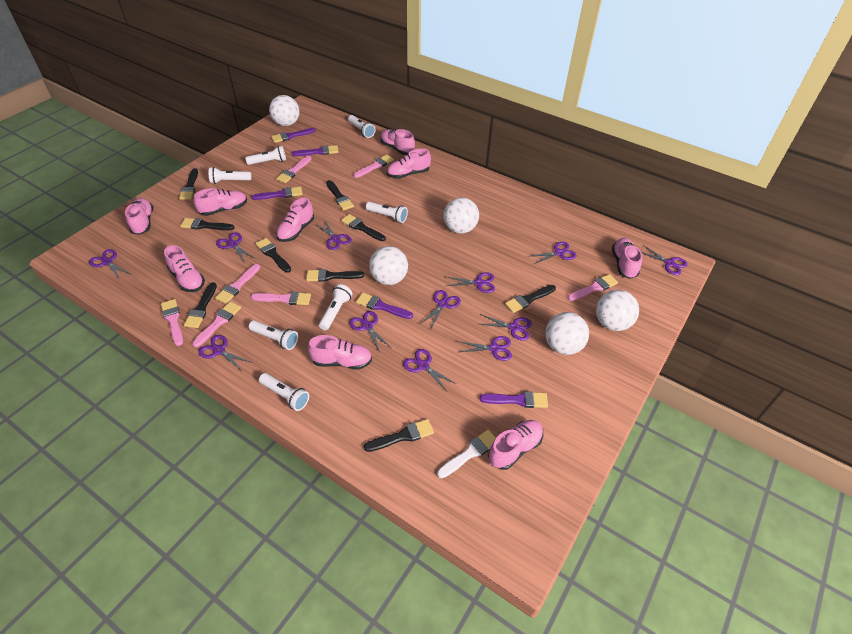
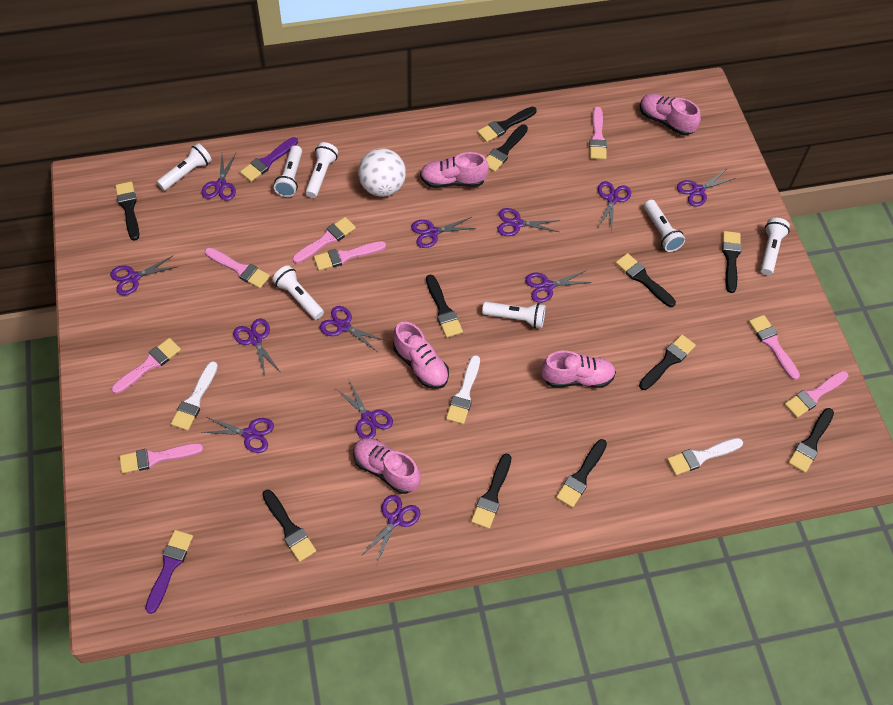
black brush: 9 -> 11
pink brush: 7 -> 8
pink shoe: 9 -> 5
purple brush: 5 -> 2
white ball: 5 -> 1
white brush: 1 -> 3

